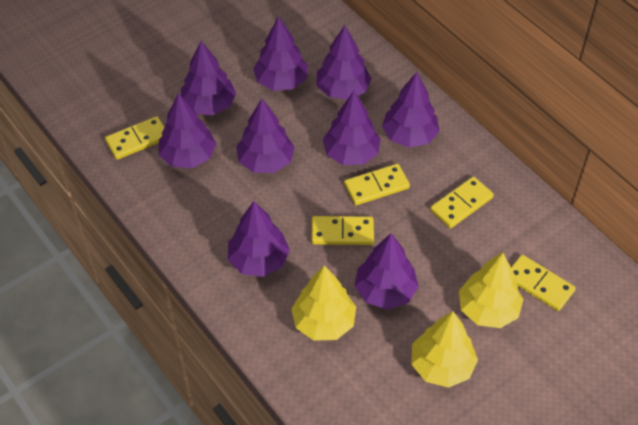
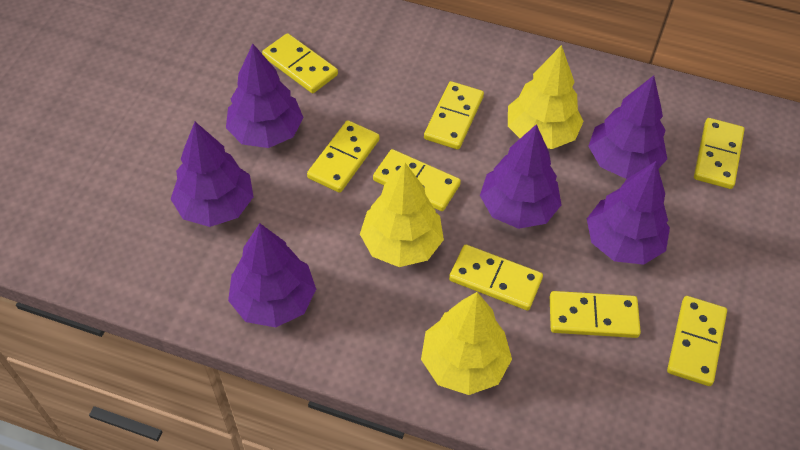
purple tree: 9 -> 6
yellow domino: 5 -> 8

